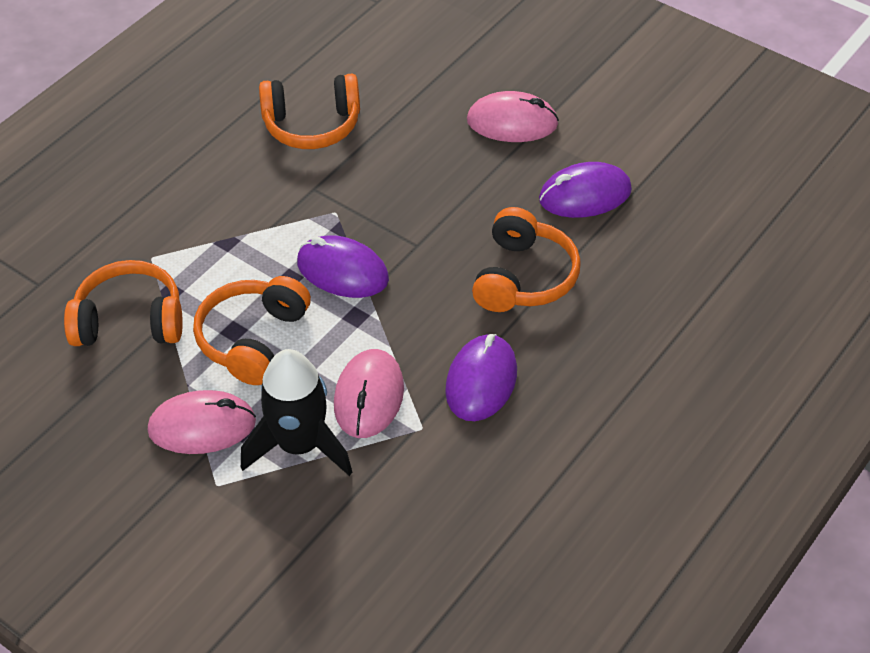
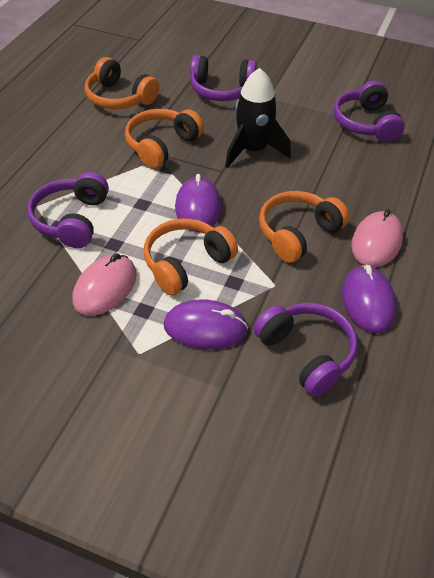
pink mouse: 3 -> 2
purple headphones: 0 -> 4

